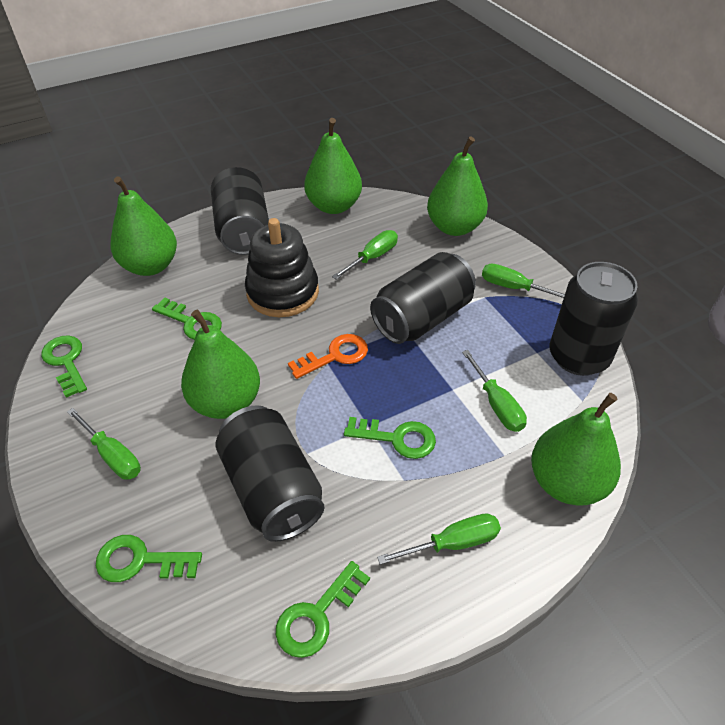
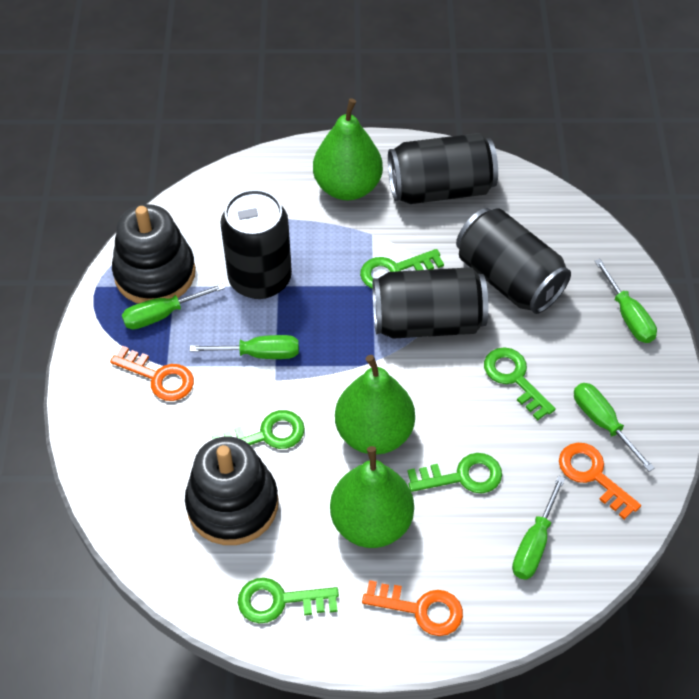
black stacking toy: 1 -> 2
green pear: 5 -> 3
orange key: 1 -> 3

